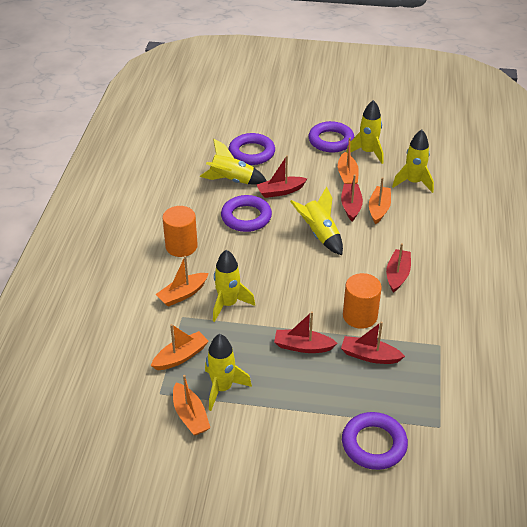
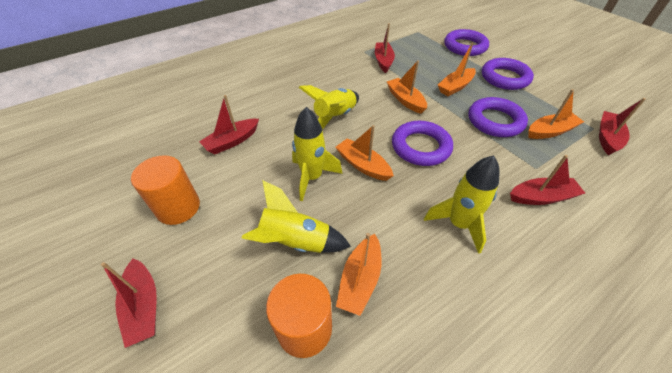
yellow rocket: 6 -> 4

